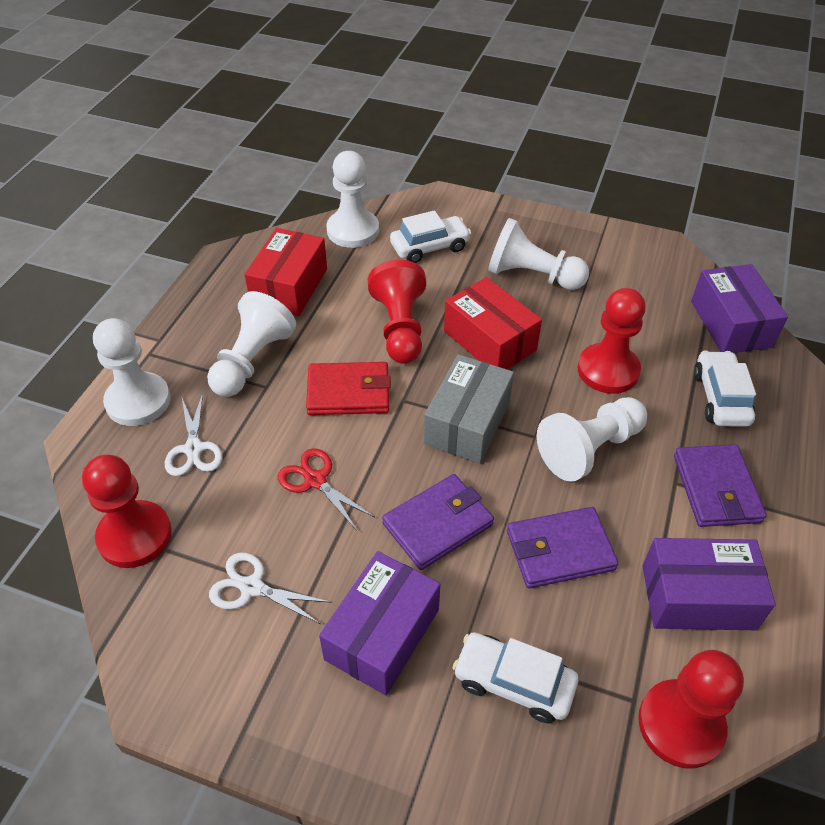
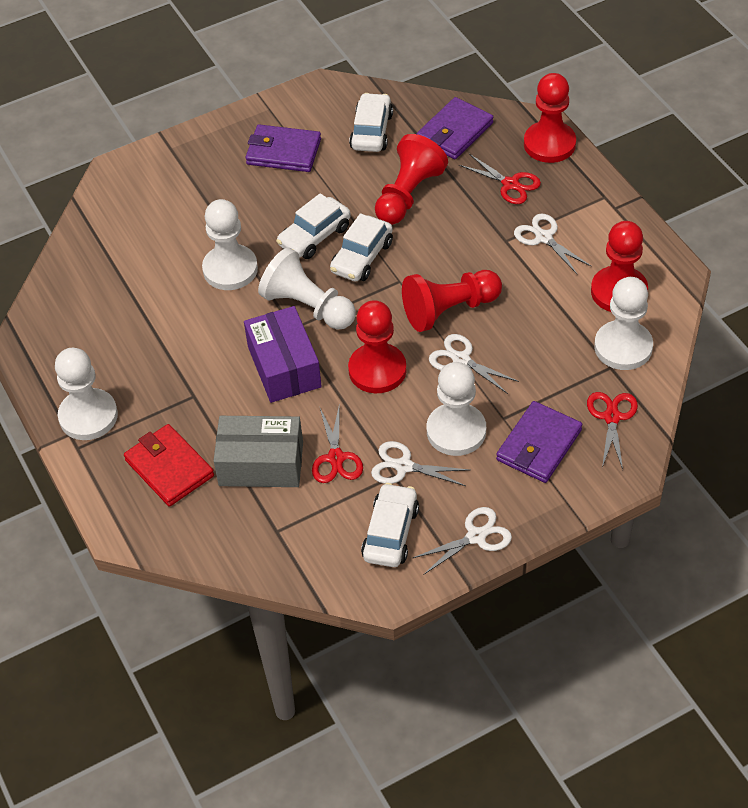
purple box: 3 -> 1
red box: 2 -> 0
red pawn: 4 -> 5
red scissors: 1 -> 3
white car: 3 -> 4
white scissors: 2 -> 4

